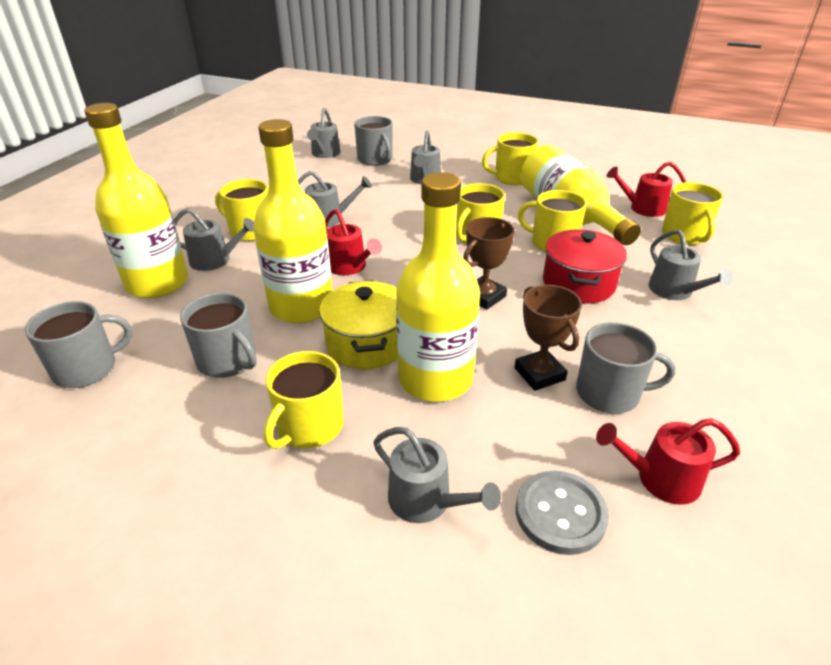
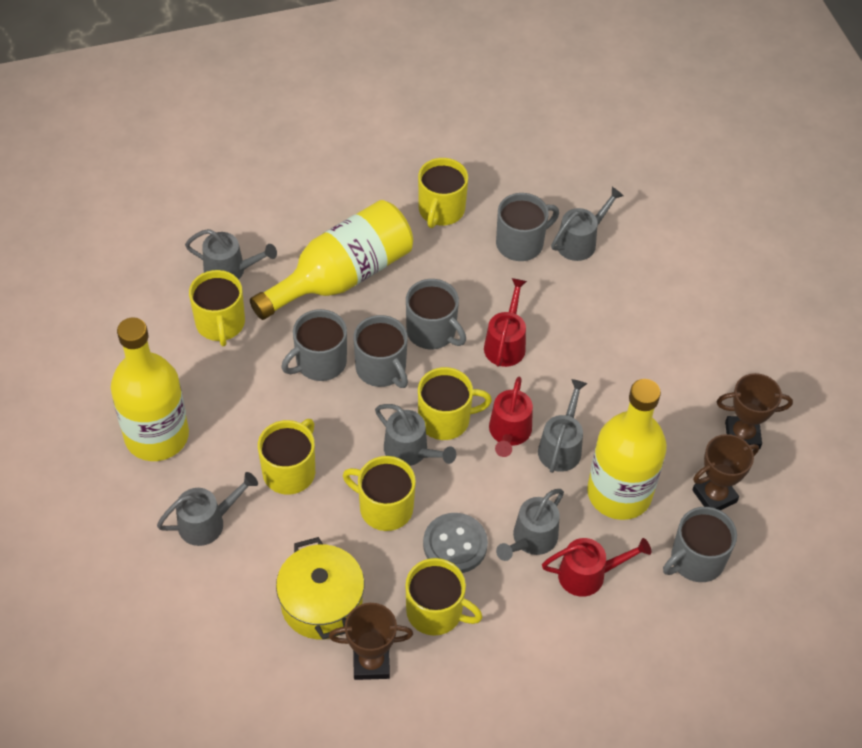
brown trophy: 2 -> 3
grey mug: 4 -> 5
red pot: 1 -> 0
yellow bottle: 4 -> 3

